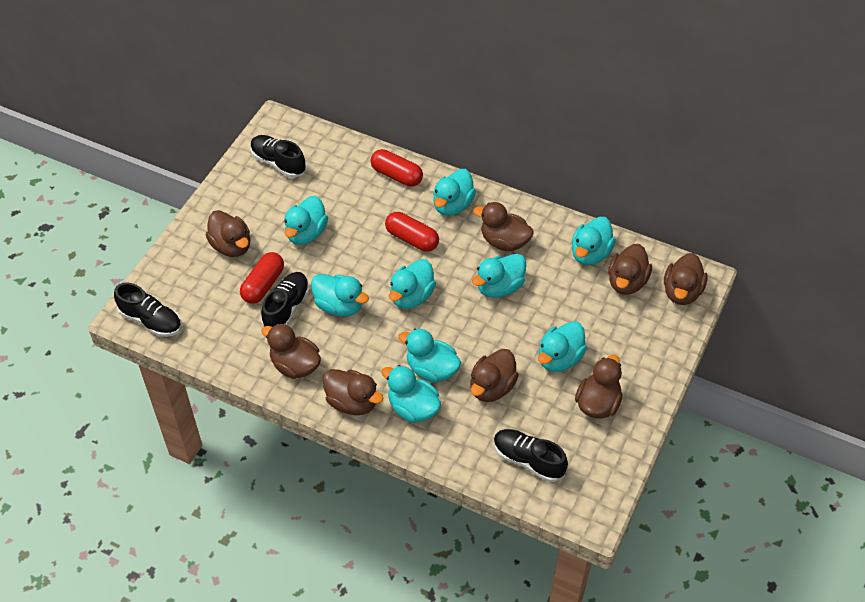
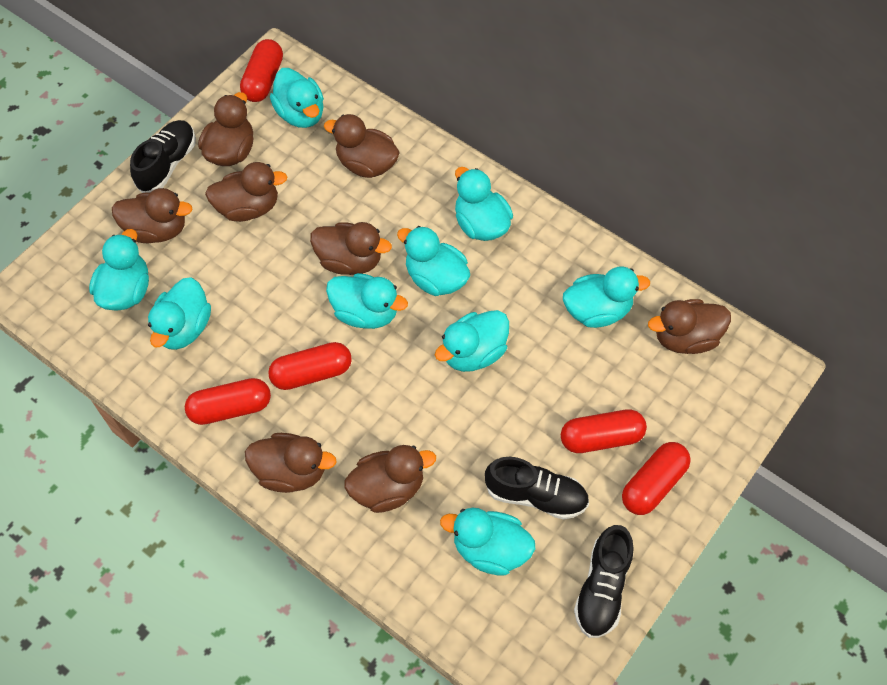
black shoe: 4 -> 3
red capsule: 3 -> 5

